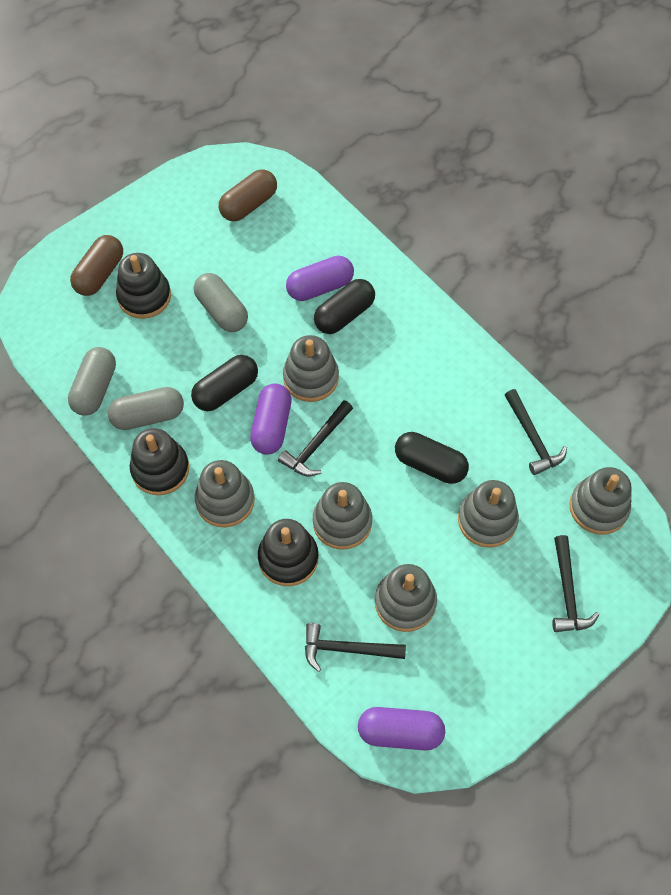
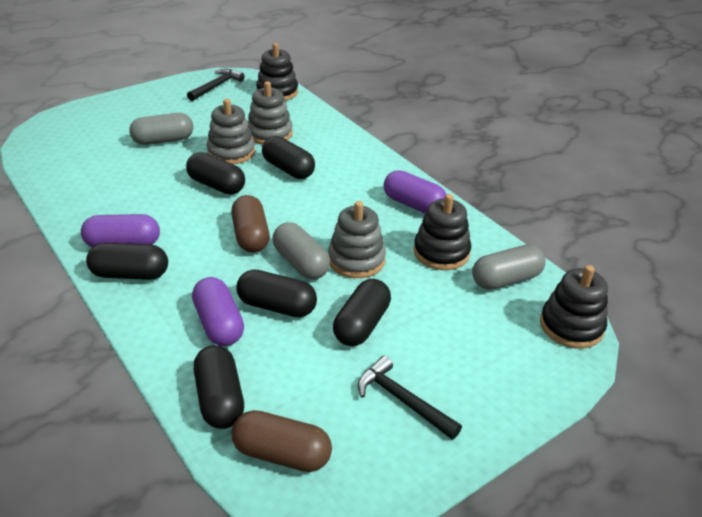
black capsule: 3 -> 6
black hammer: 4 -> 2
grey stacking toy: 6 -> 3

